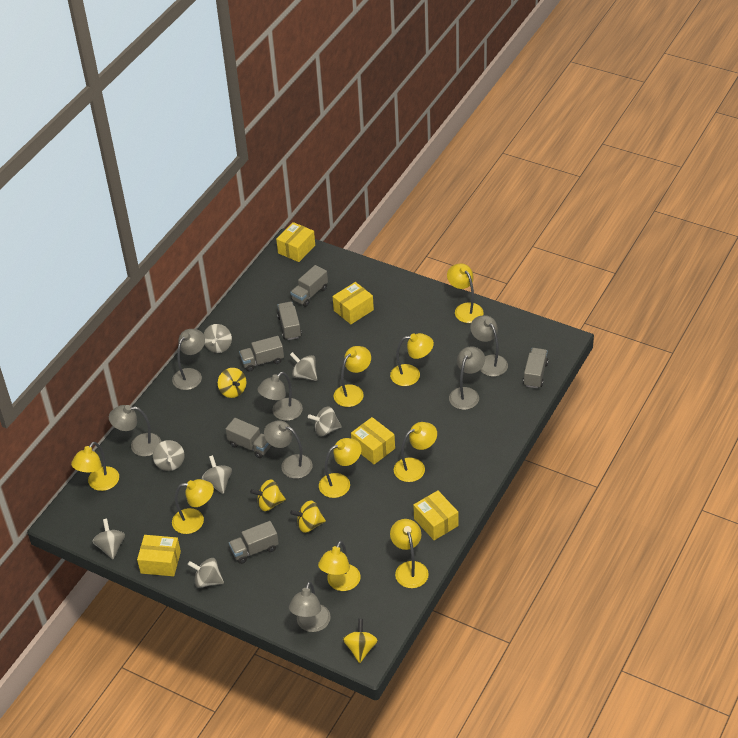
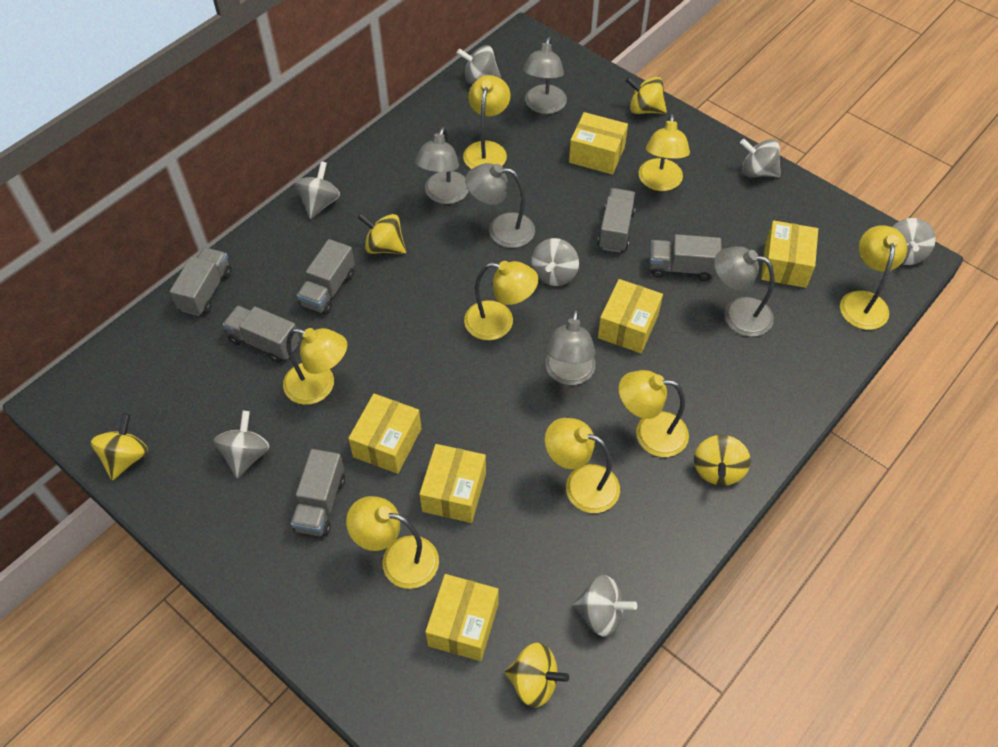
grey lamp: 7 -> 5
yellow box: 5 -> 6
yellow lamp: 9 -> 8
yellow spinning top: 4 -> 5

